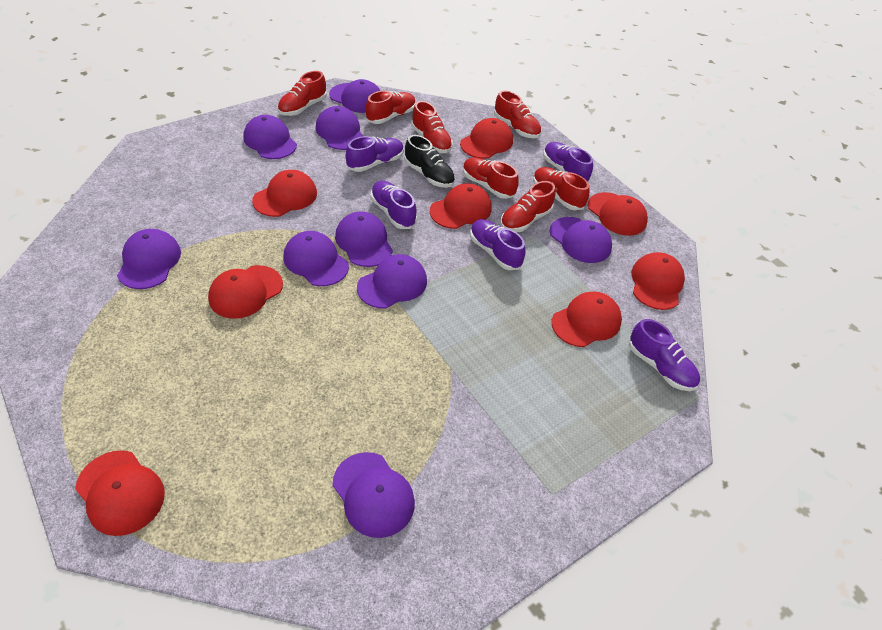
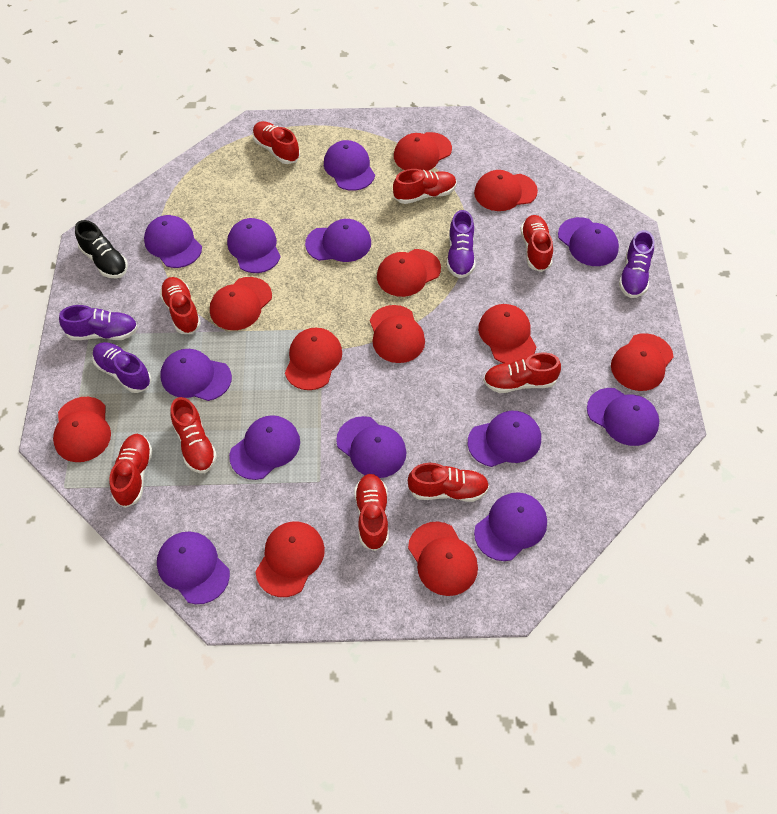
purple cap: 9 -> 12
purple shoe: 5 -> 4
red cap: 8 -> 11
red shoe: 7 -> 9

